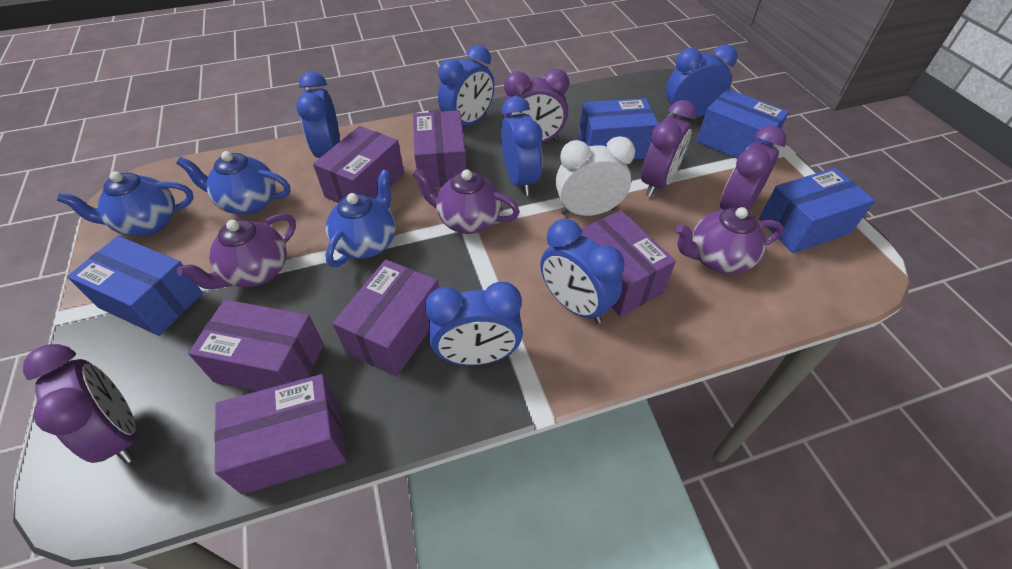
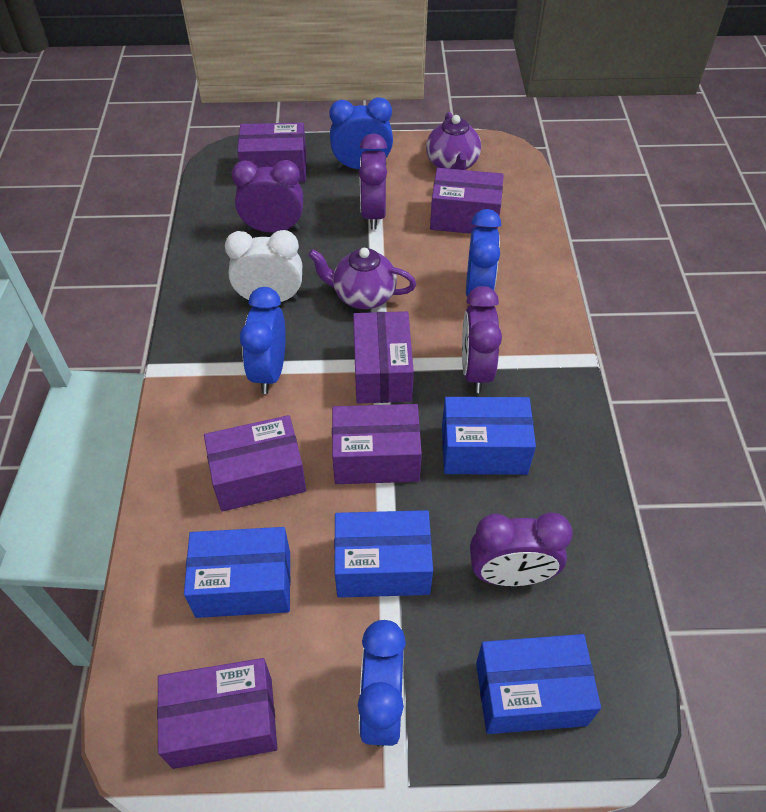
blue clock: 6 -> 4
blue teapot: 3 -> 0
purple teapot: 3 -> 2

